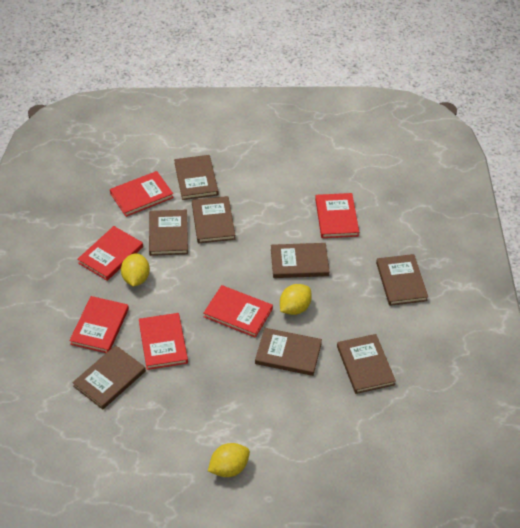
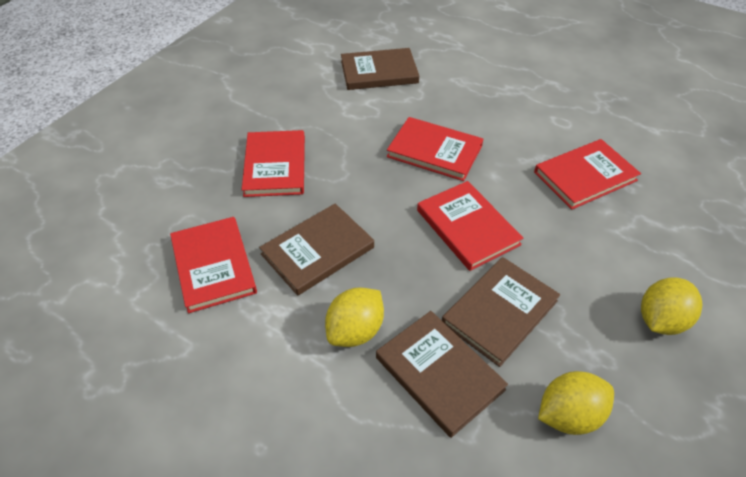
brown book: 8 -> 4
red book: 6 -> 5

